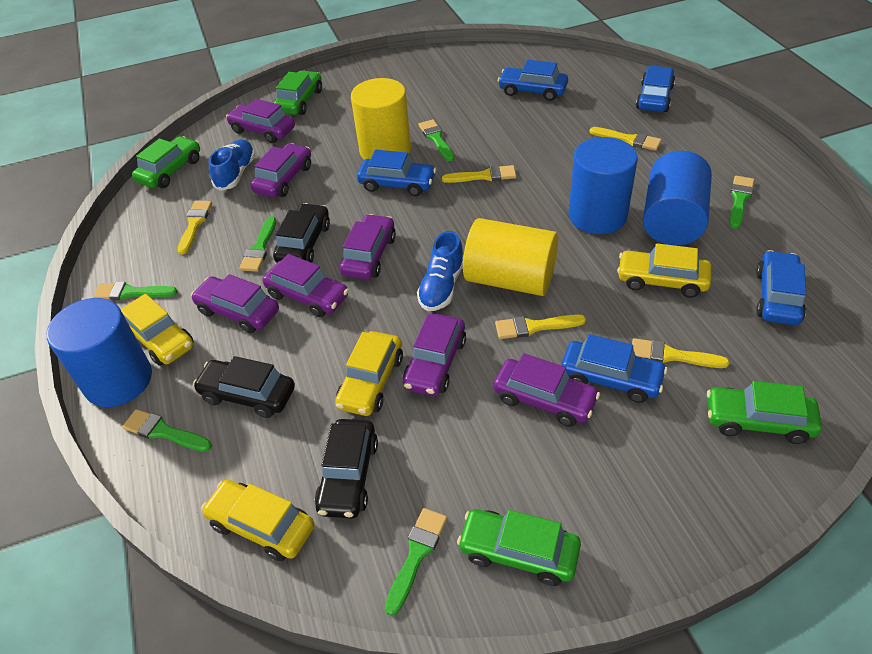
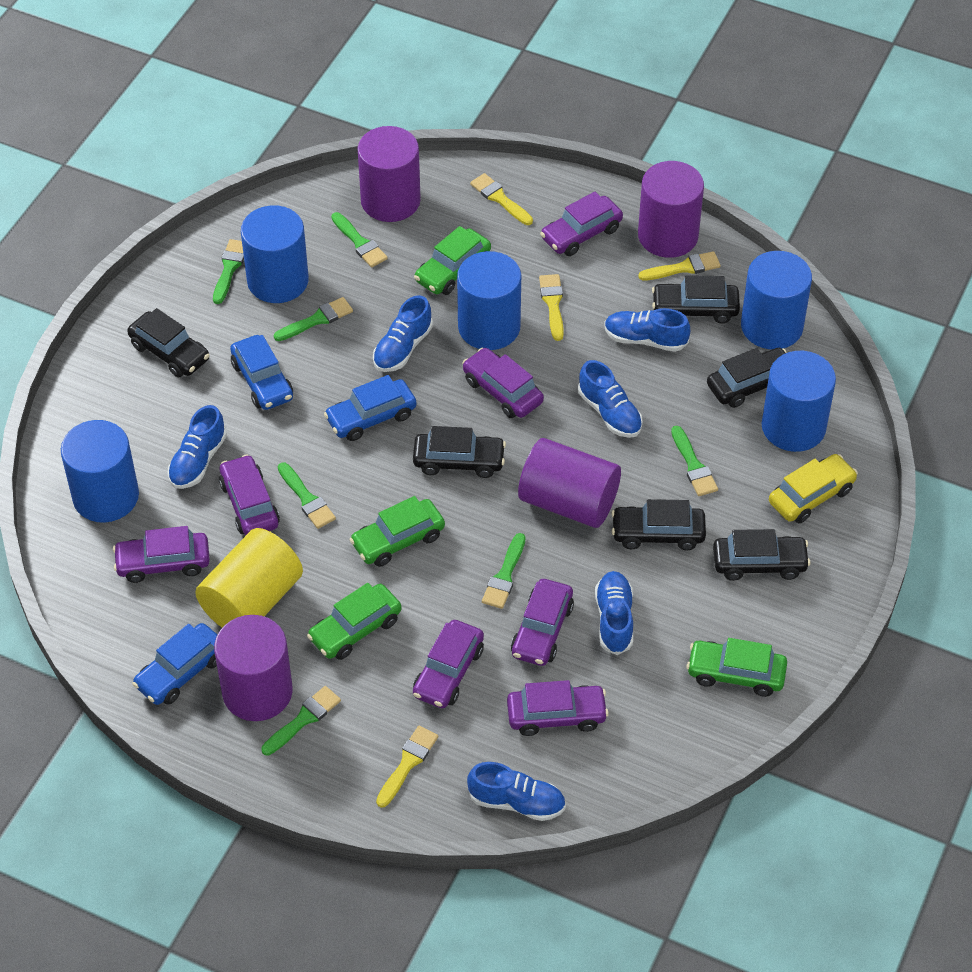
black car: 3 -> 6
blue car: 5 -> 3
blue cylinder: 3 -> 5
blue shoe: 2 -> 6
green brush: 6 -> 7
purple cylinder: 0 -> 4
yellow brush: 5 -> 4
yellow car: 4 -> 1
yellow cylinder: 2 -> 1

